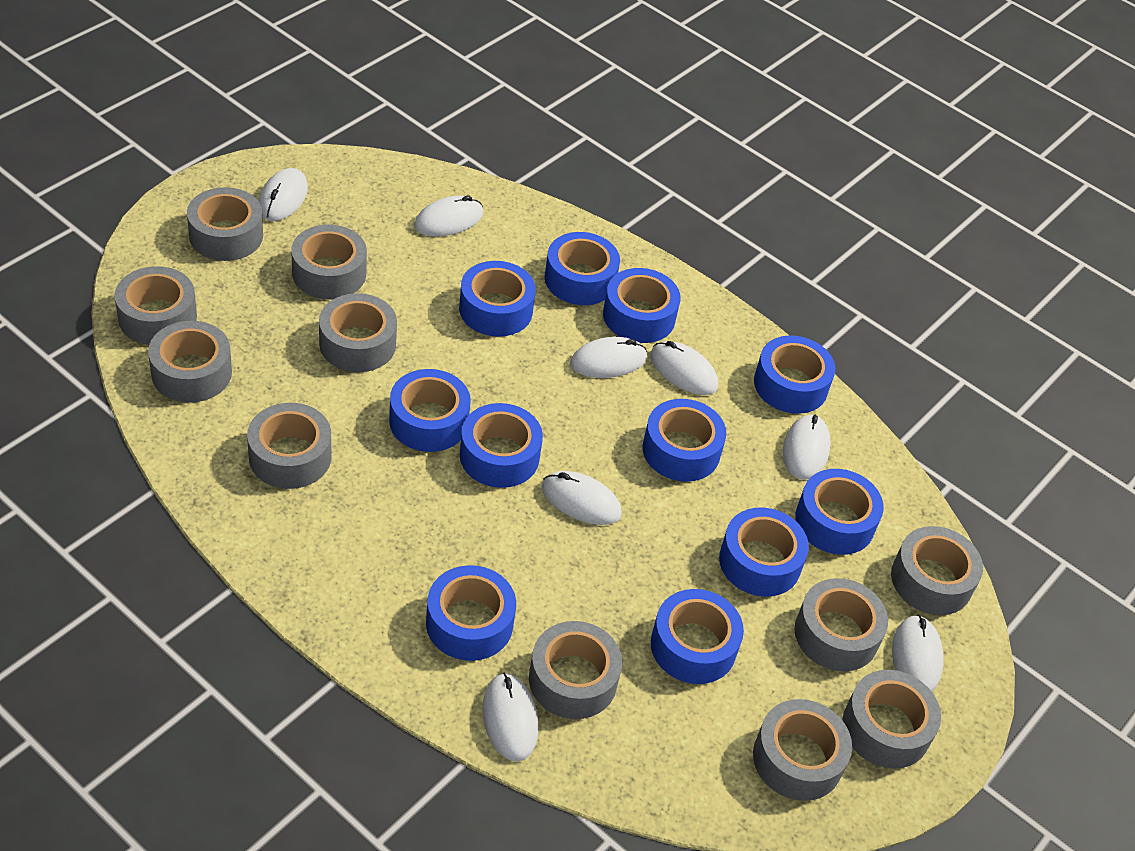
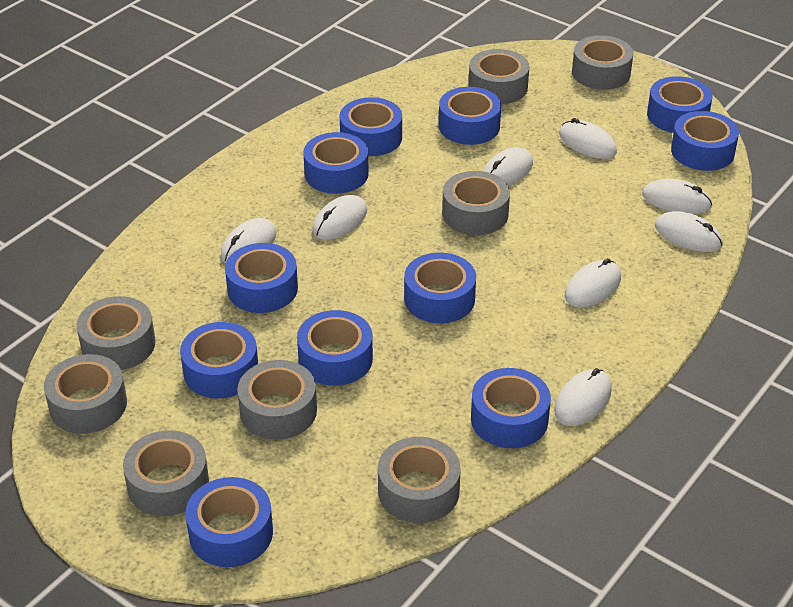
grey tape: 11 -> 8

